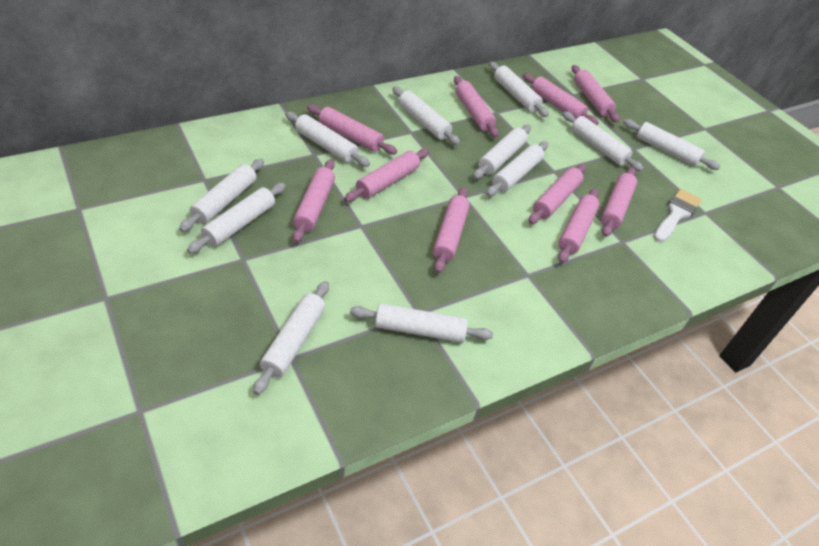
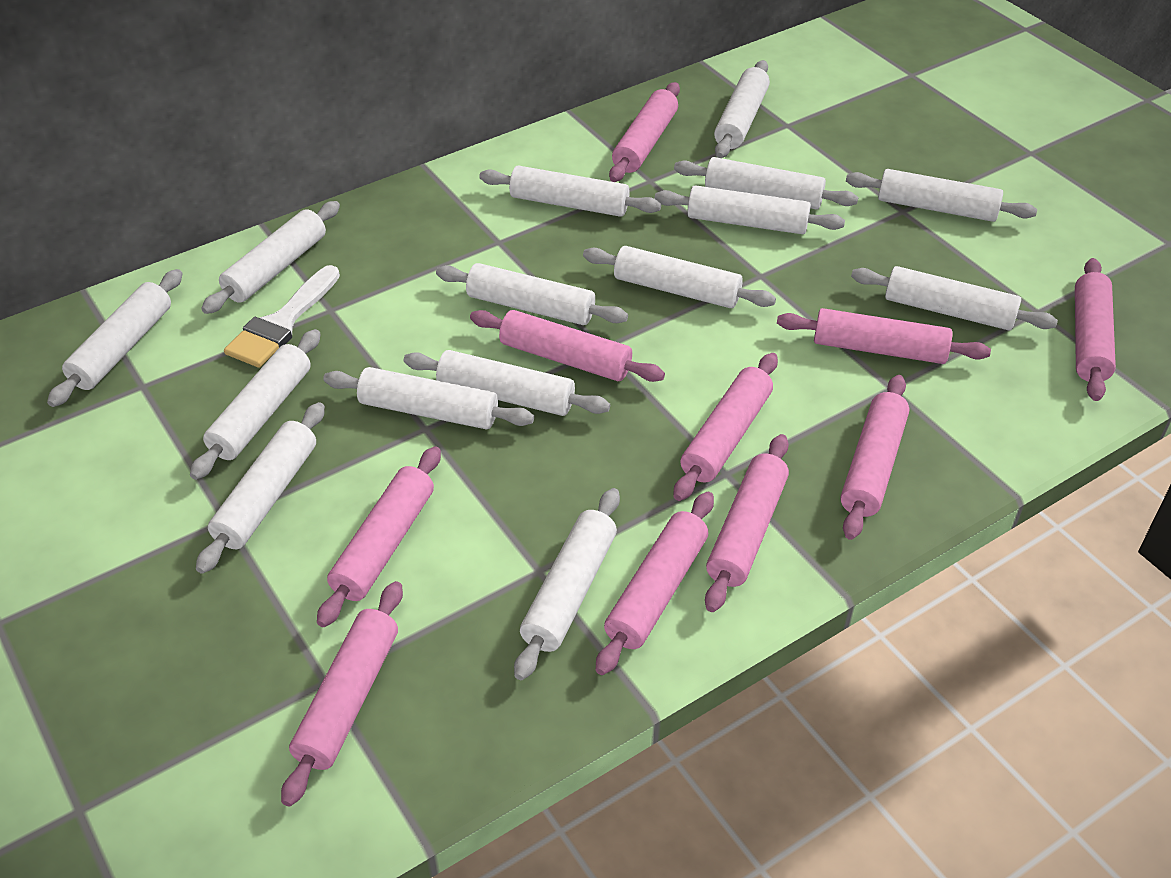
white rolling pin: 11 -> 15

